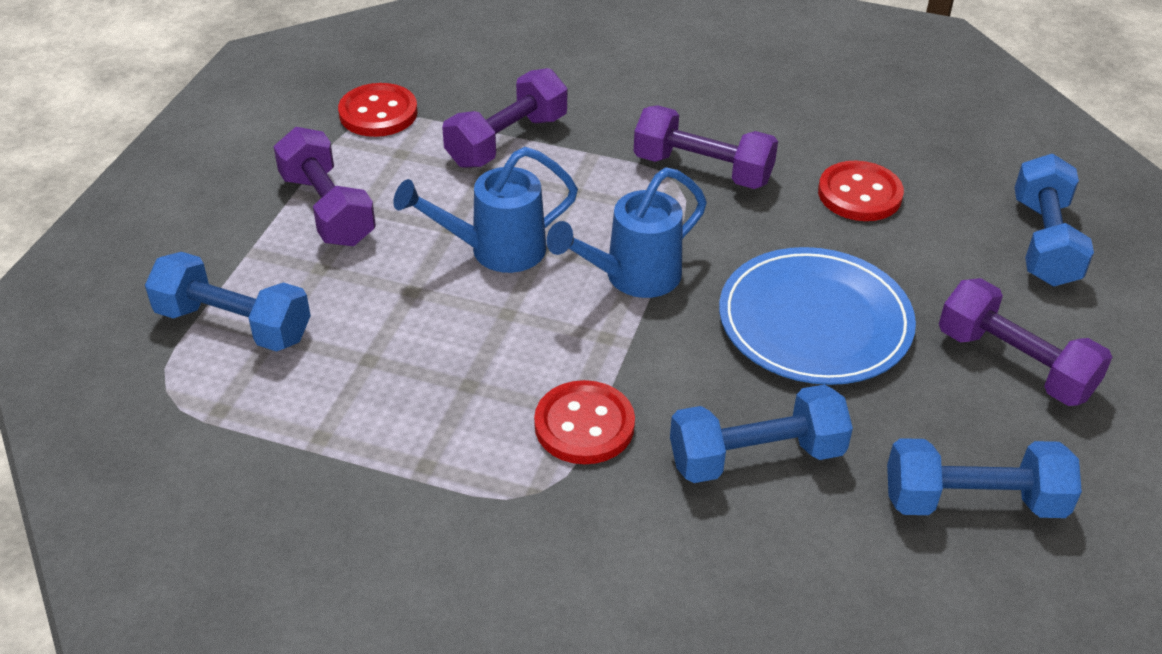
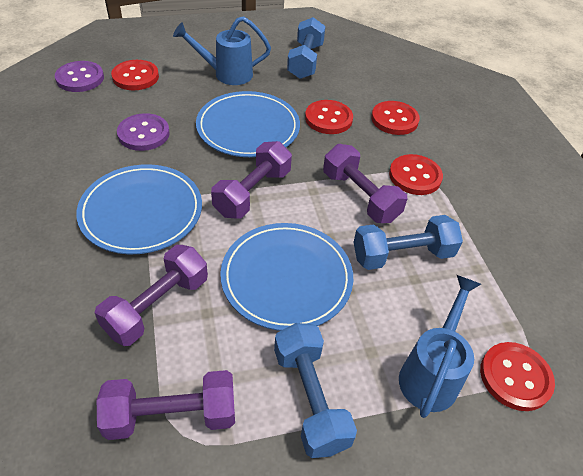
blue dumbbell: 4 -> 3
blue plate: 1 -> 3
purple button: 0 -> 2
red button: 3 -> 5

